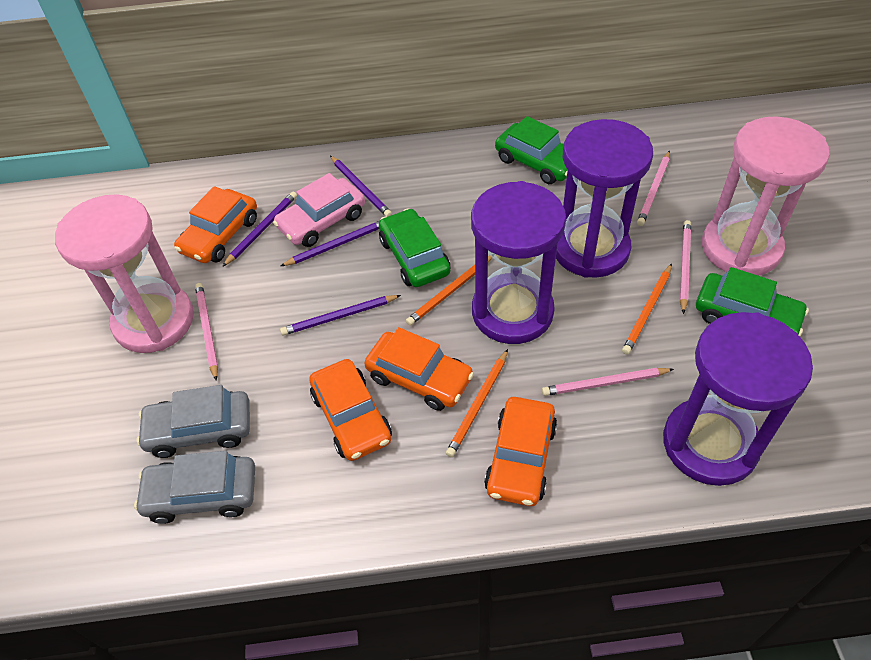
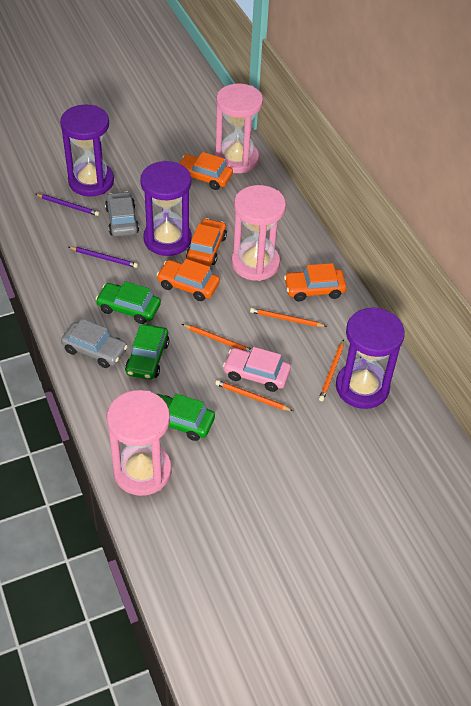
orange pencil: 3 -> 4
pink hourglass: 2 -> 3
pink pencil: 4 -> 0
purple pencil: 4 -> 2

